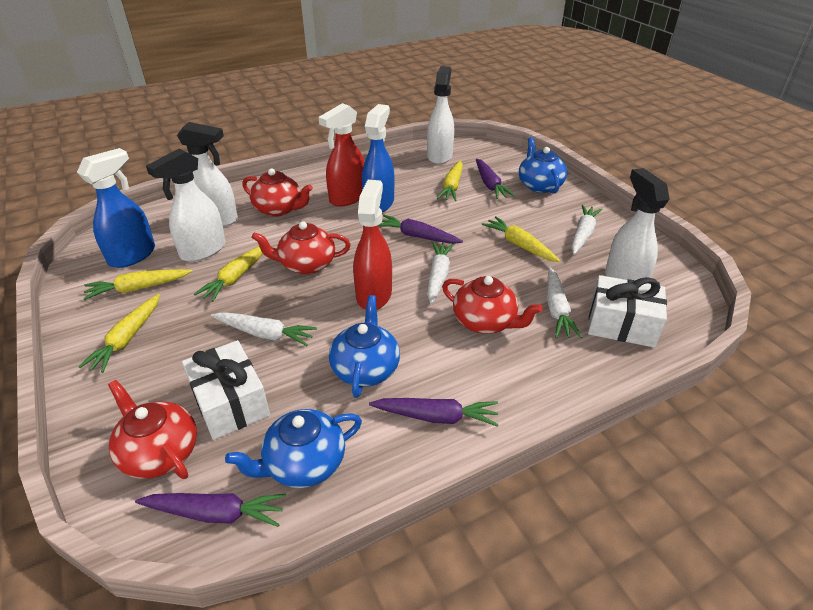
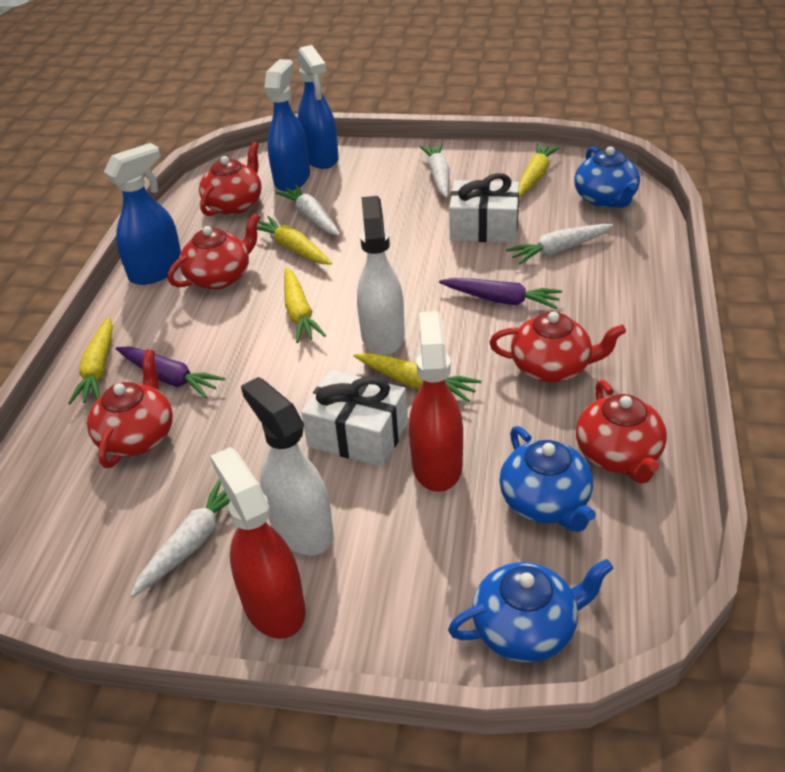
blue spray bottle: 2 -> 3
purple carrot: 4 -> 2
red teapot: 4 -> 5
white spray bottle: 4 -> 2

